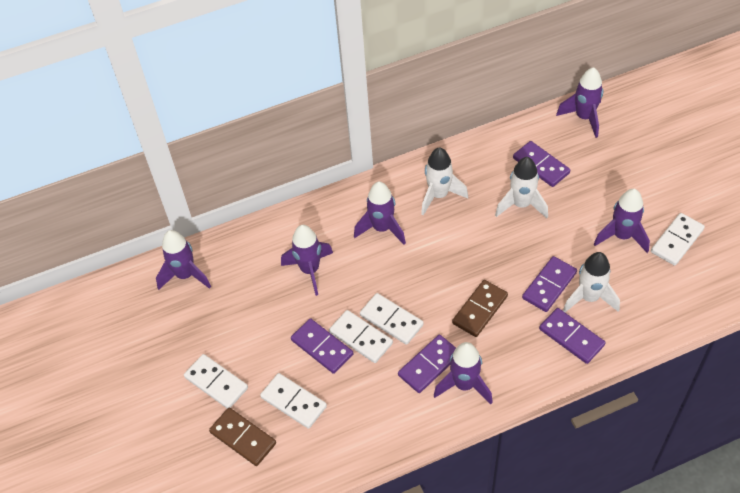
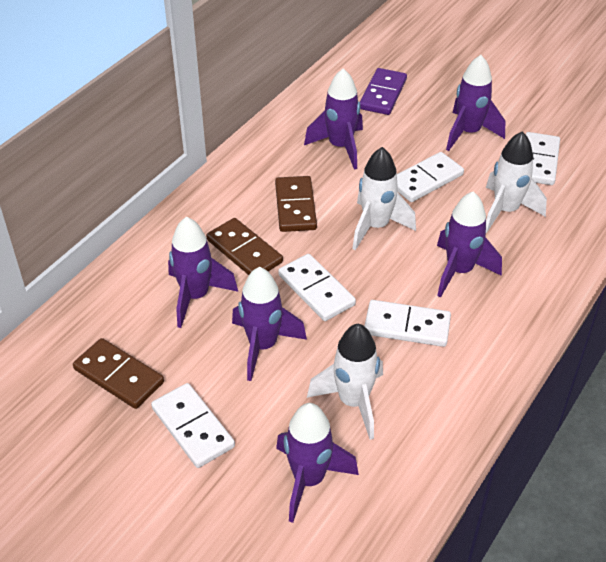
brown domino: 2 -> 3
purple domino: 5 -> 1

